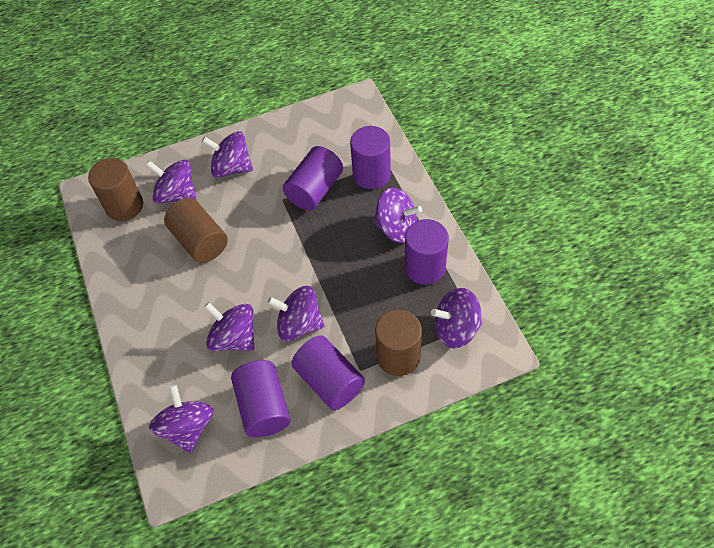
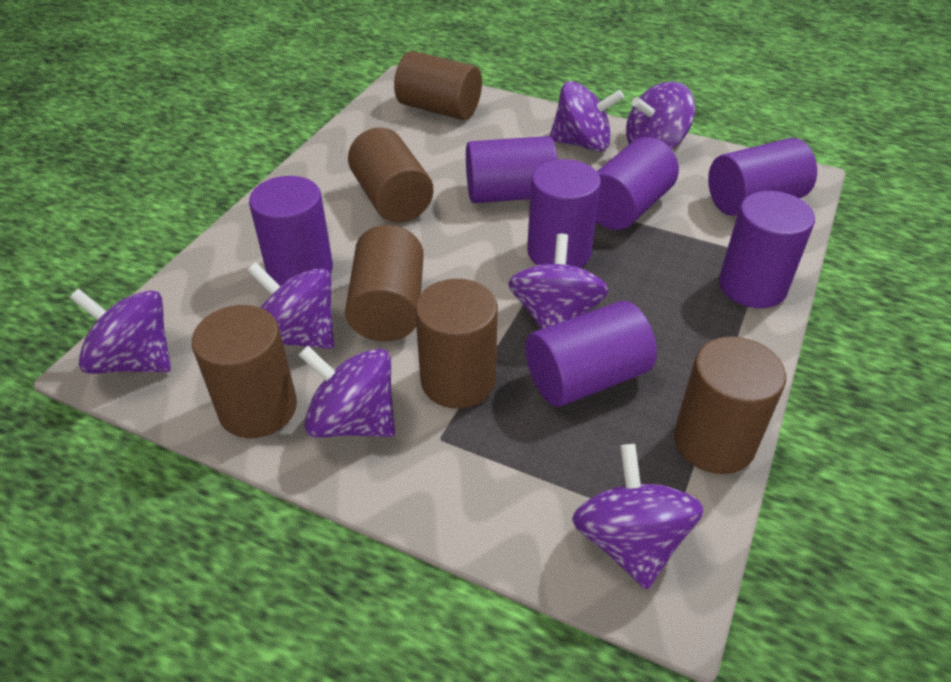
brown cylinder: 3 -> 6
purple cylinder: 5 -> 7

